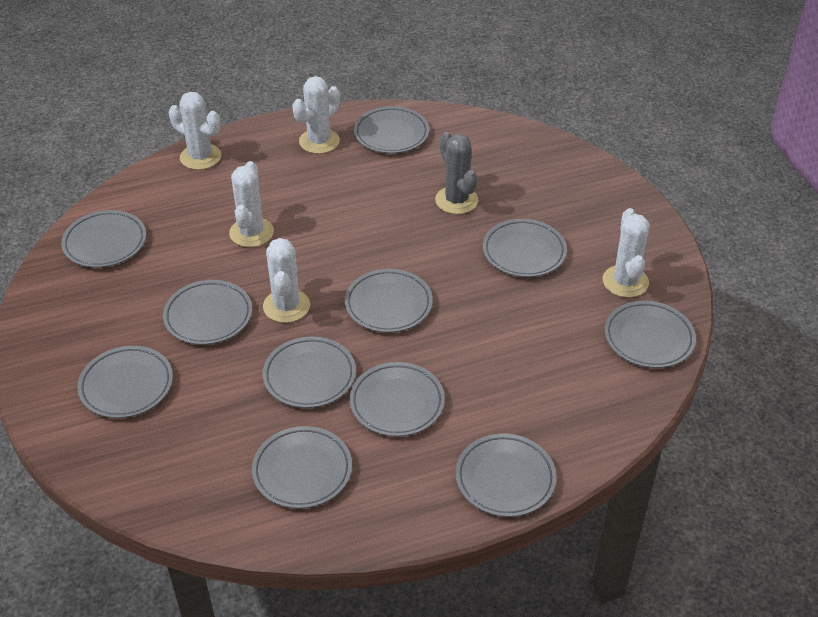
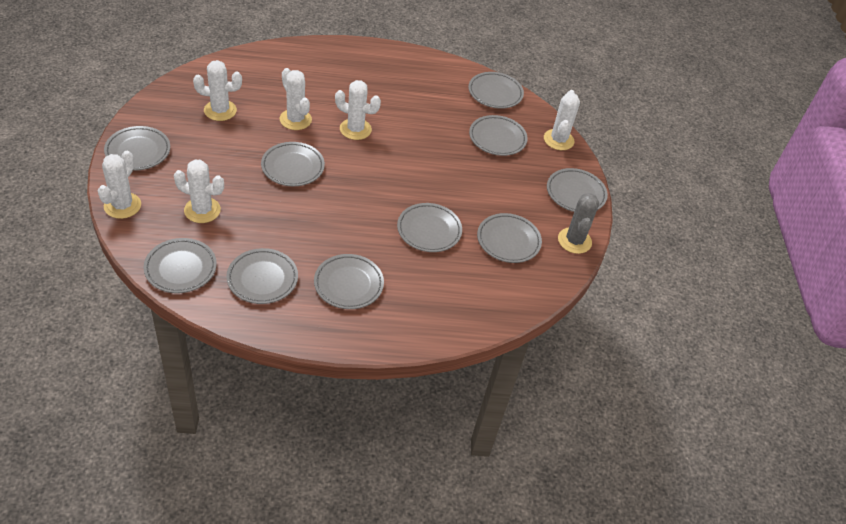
grey plate: 11 -> 10
white cactus: 5 -> 6

